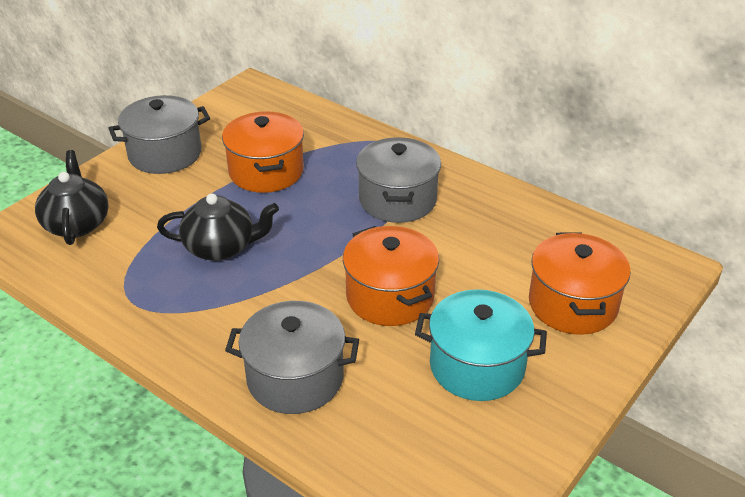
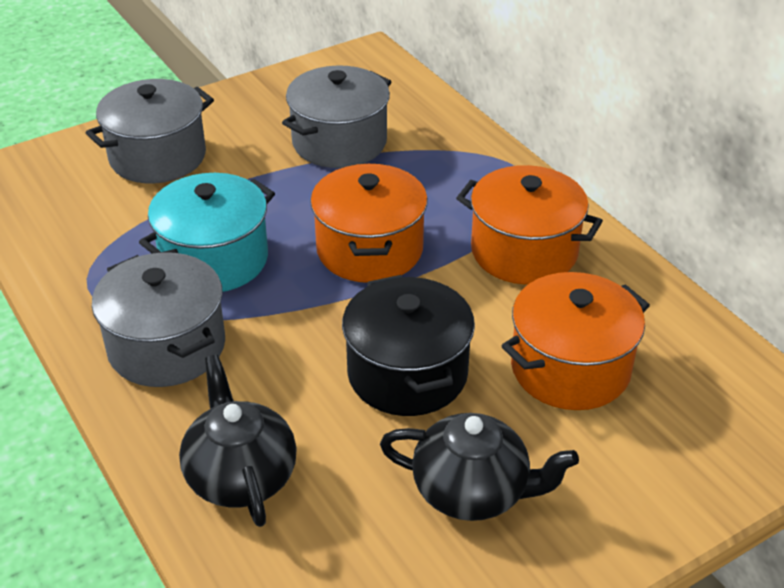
black pot: 0 -> 1

